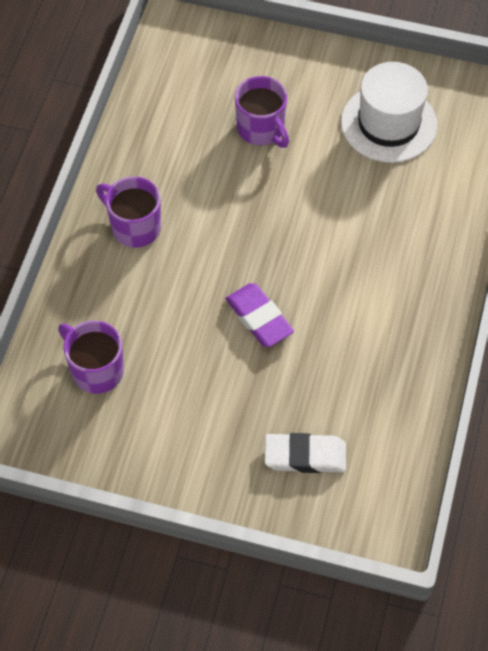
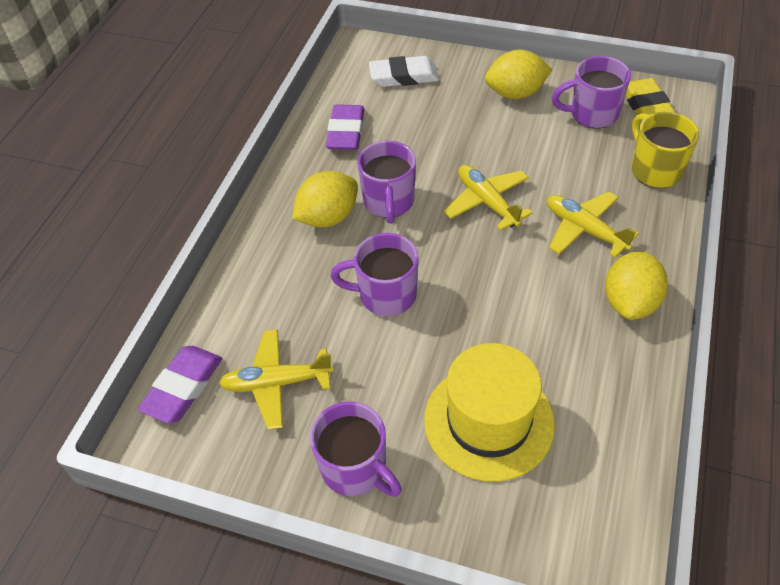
purple eraser: 1 -> 2
purple mug: 3 -> 4
white hat: 1 -> 0
yellow eraser: 0 -> 1
yellow hat: 0 -> 1
yellow lemon: 0 -> 3
yellow mug: 0 -> 1
yellow plane: 0 -> 3

